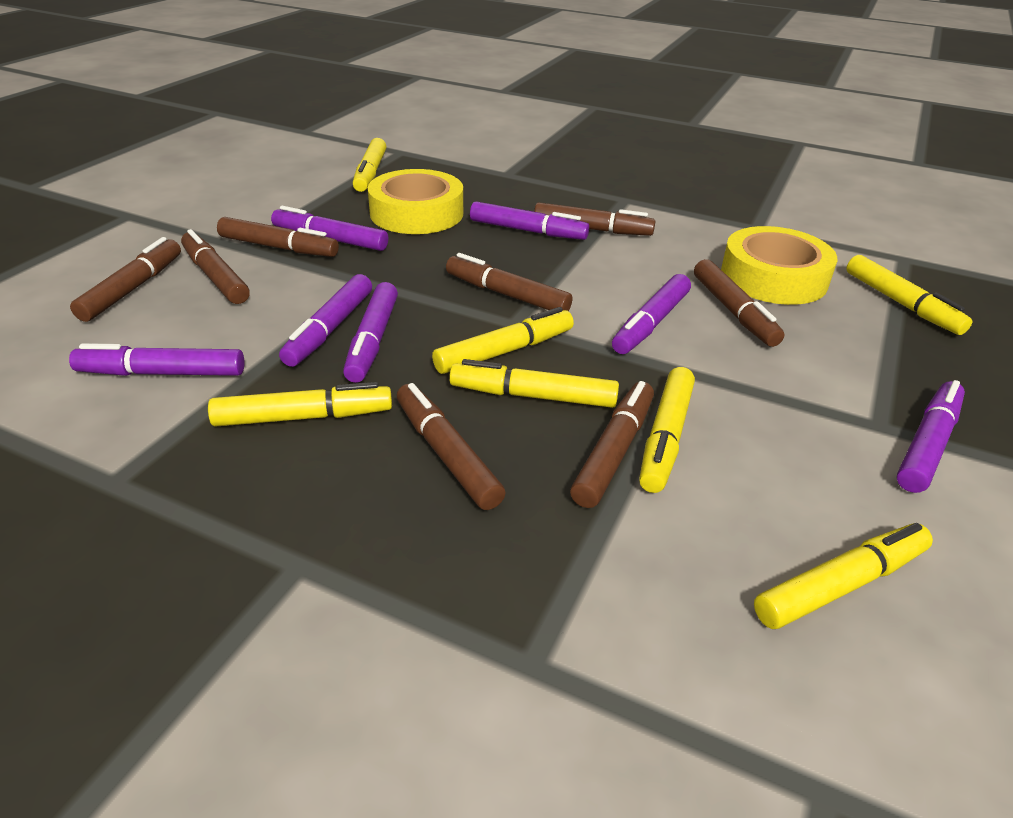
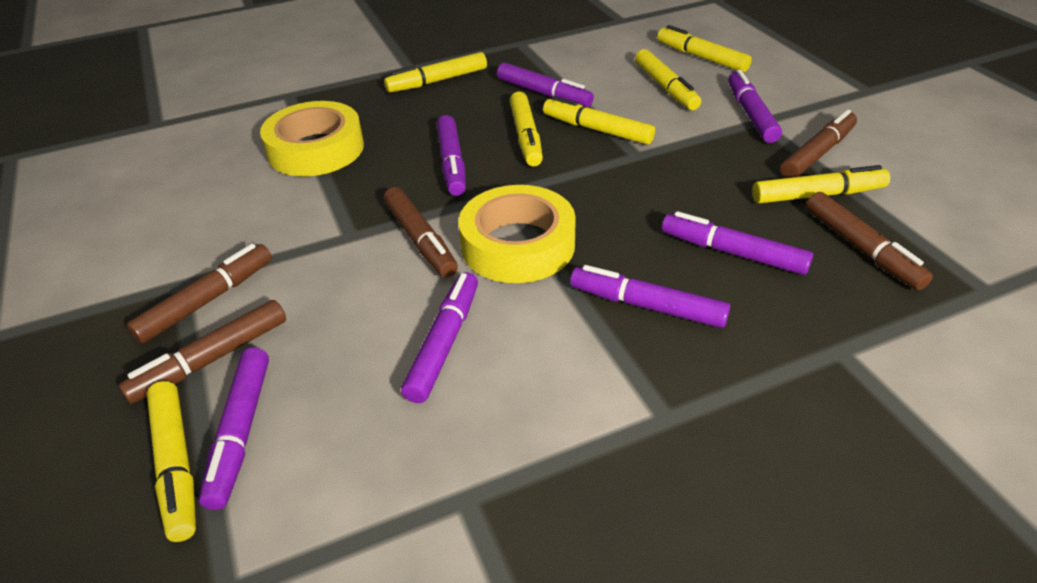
brown marker: 8 -> 5

